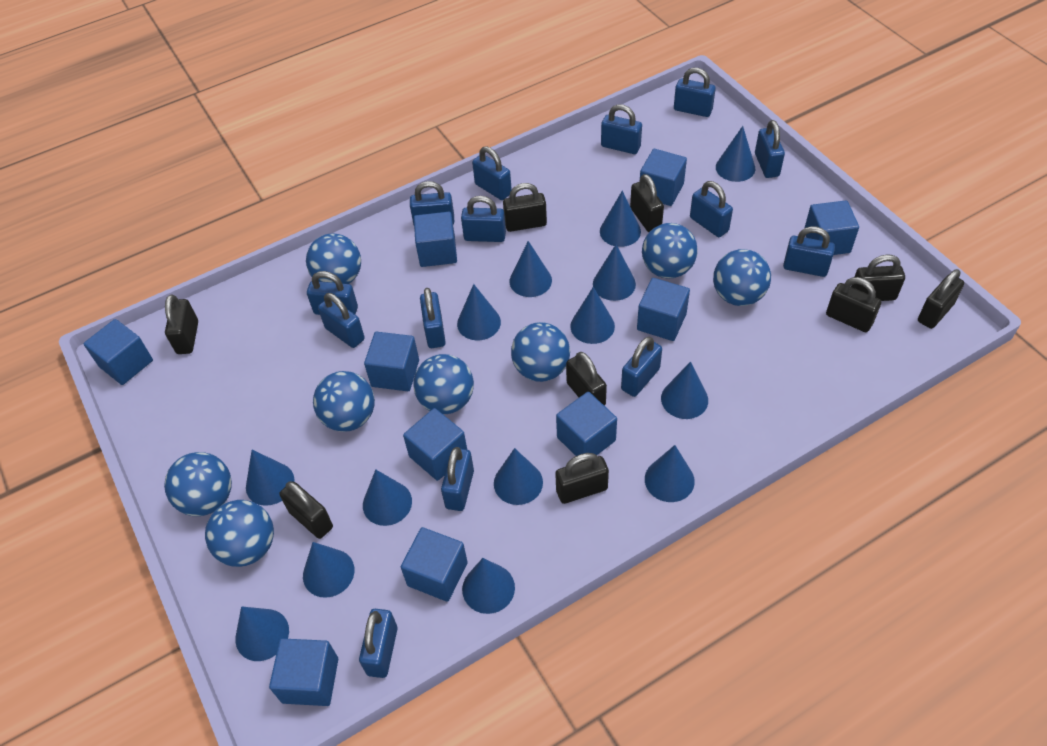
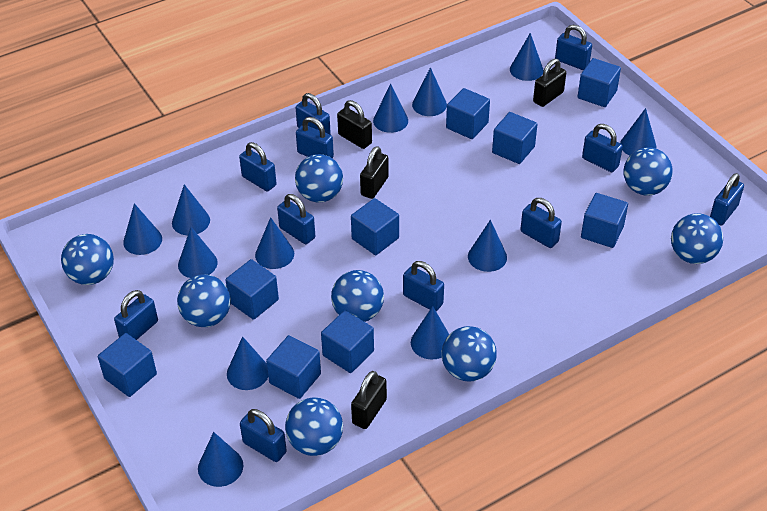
black padlock: 9 -> 4
blue cone: 14 -> 12
blue cube: 10 -> 9
blue padlock: 14 -> 11

